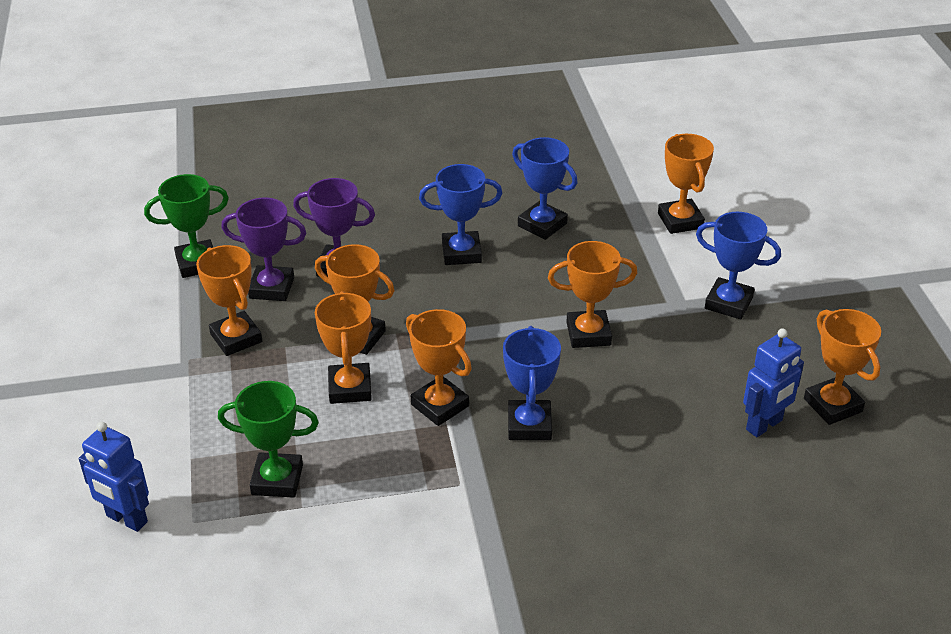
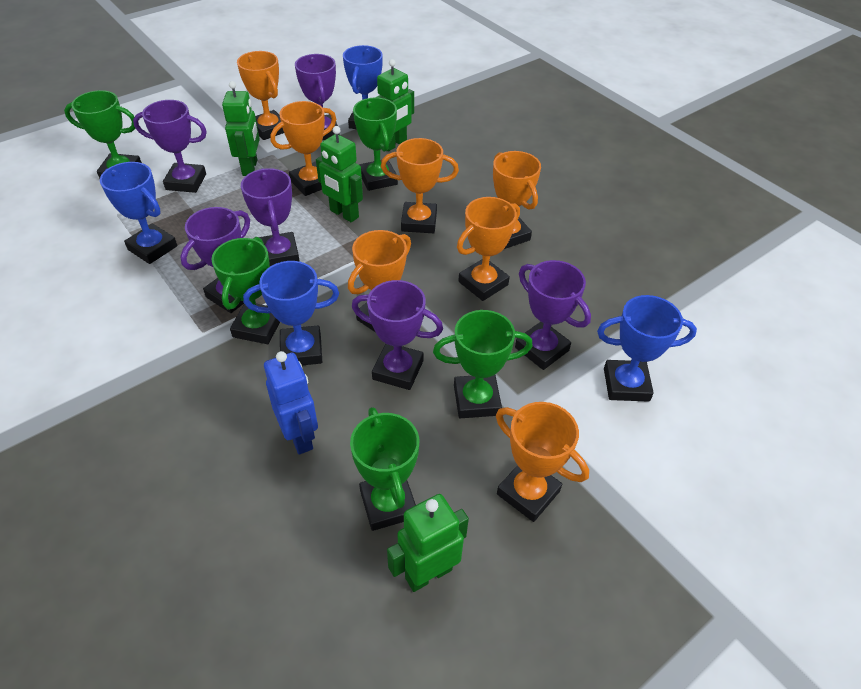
blue robot: 2 -> 1
green robot: 0 -> 4
green trophy: 2 -> 5
purple trophy: 2 -> 6

